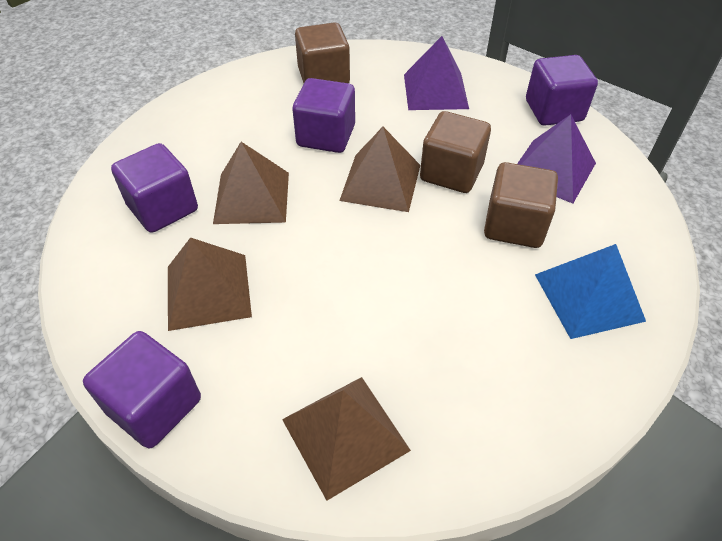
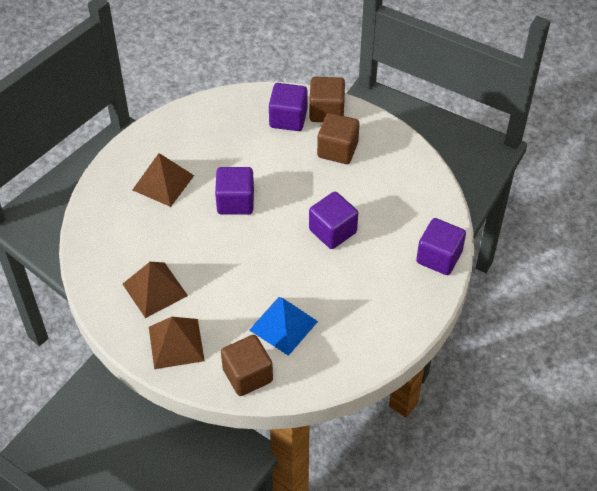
brown pyramid: 4 -> 3
purple pyramid: 2 -> 0

